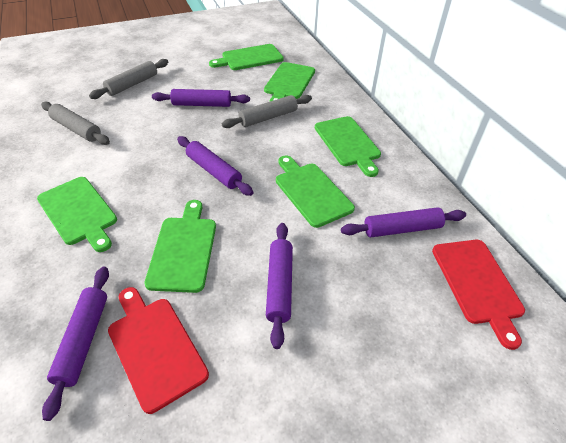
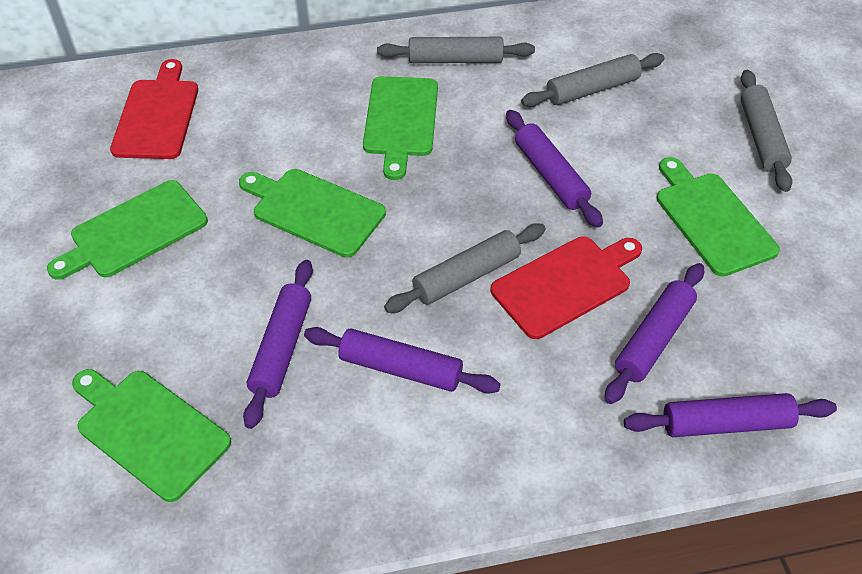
green cutting board: 6 -> 5
grey rolling pin: 3 -> 4

